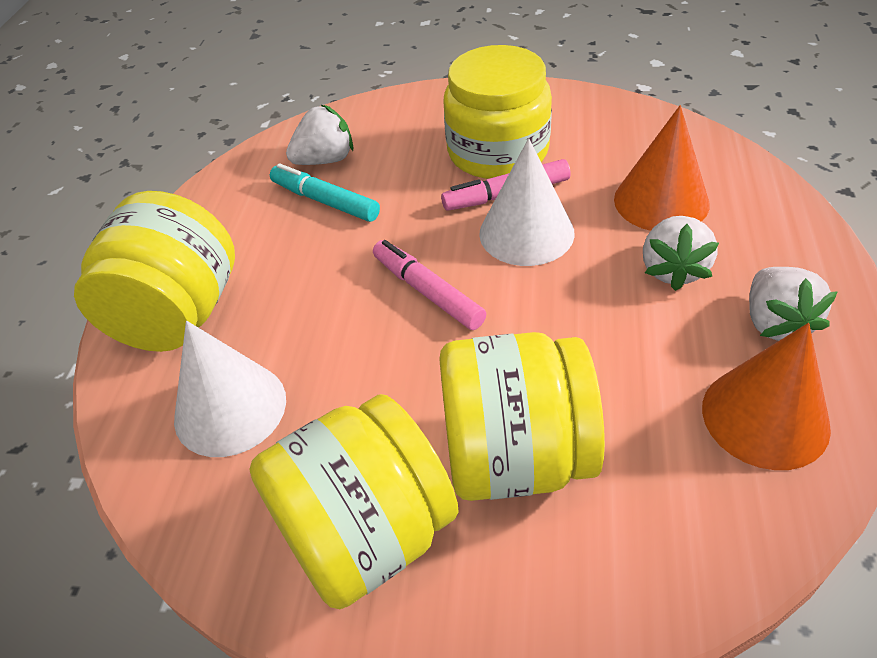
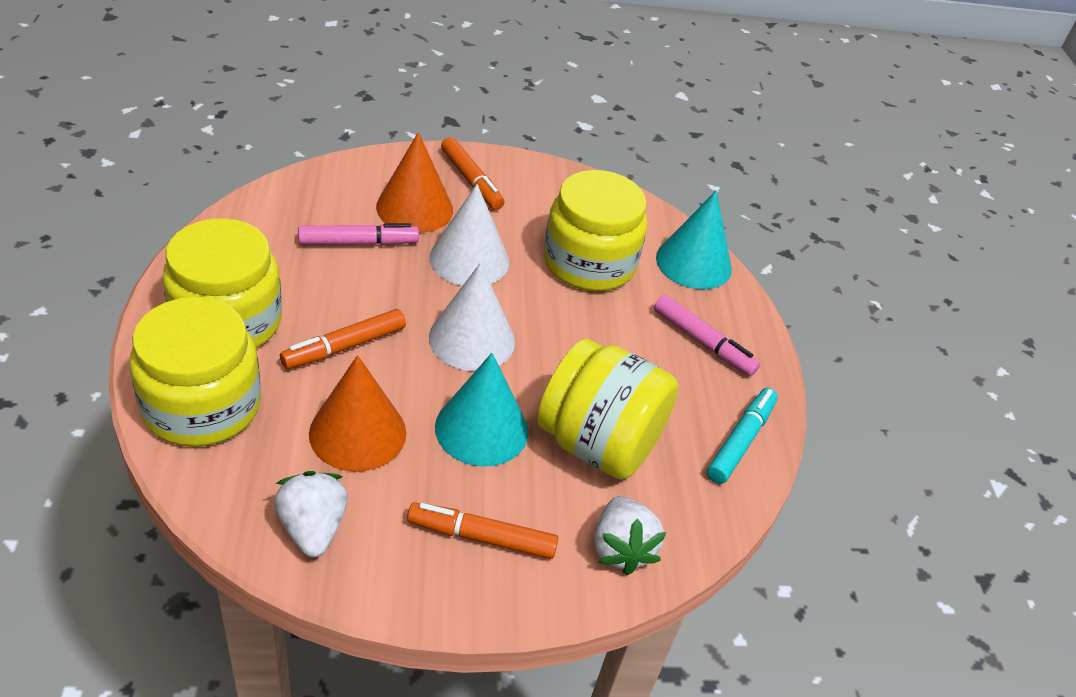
orange marker: 0 -> 3
turquoise cone: 0 -> 2
white strawberry: 3 -> 2

